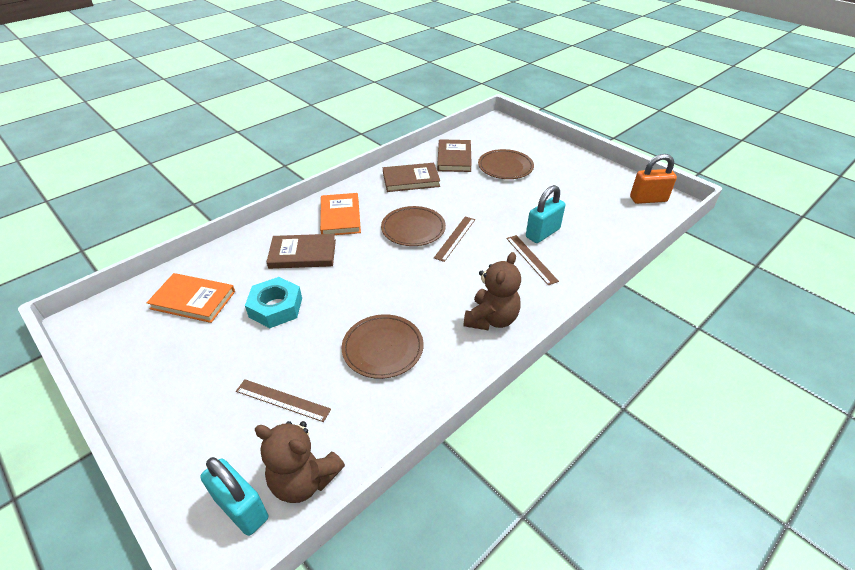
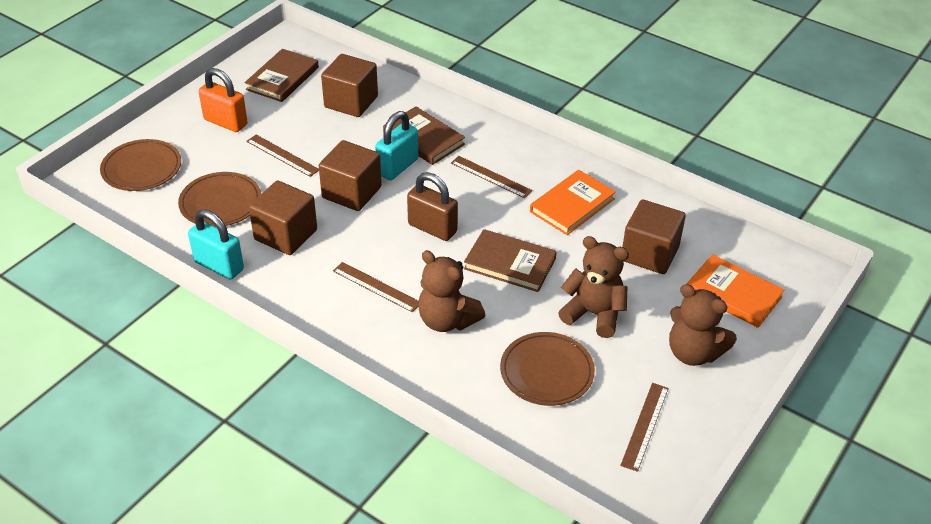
brown cube: 0 -> 4
brown padlock: 0 -> 1
brown ruler: 3 -> 4
brown teddy bear: 2 -> 3
turquoise nut: 1 -> 0

